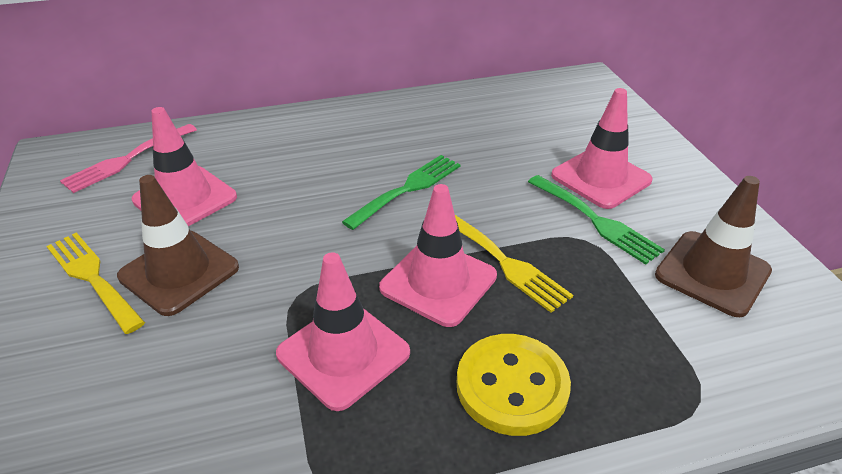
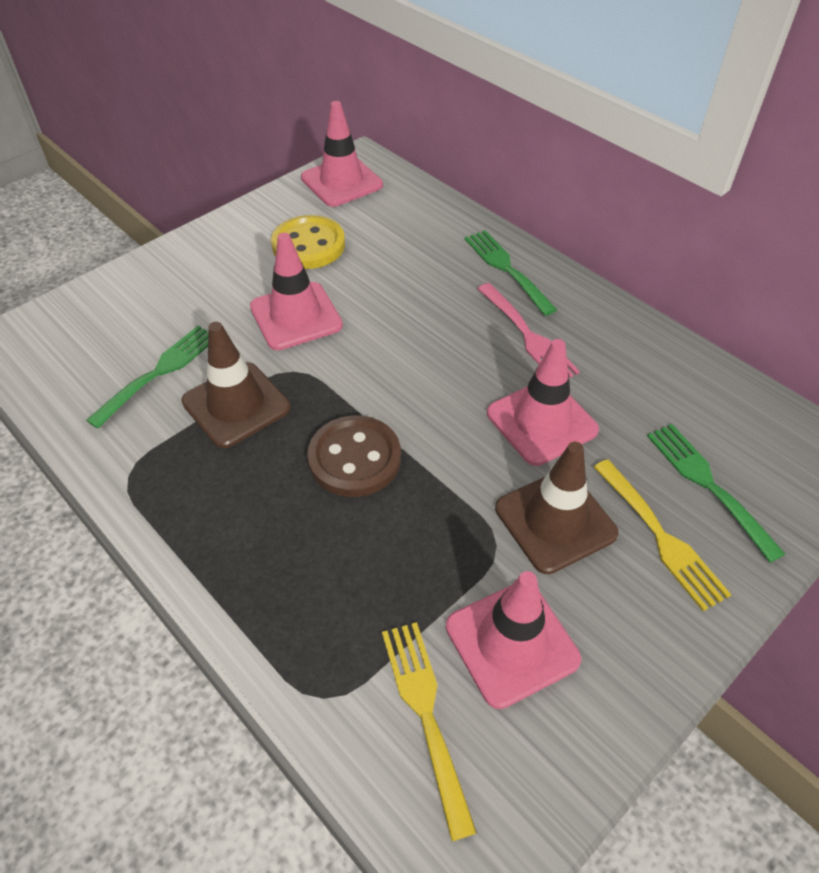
brown button: 0 -> 1
green fork: 2 -> 3

